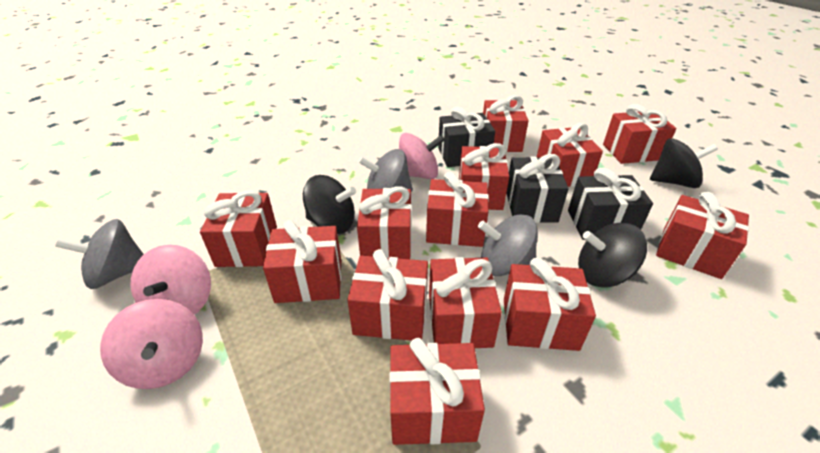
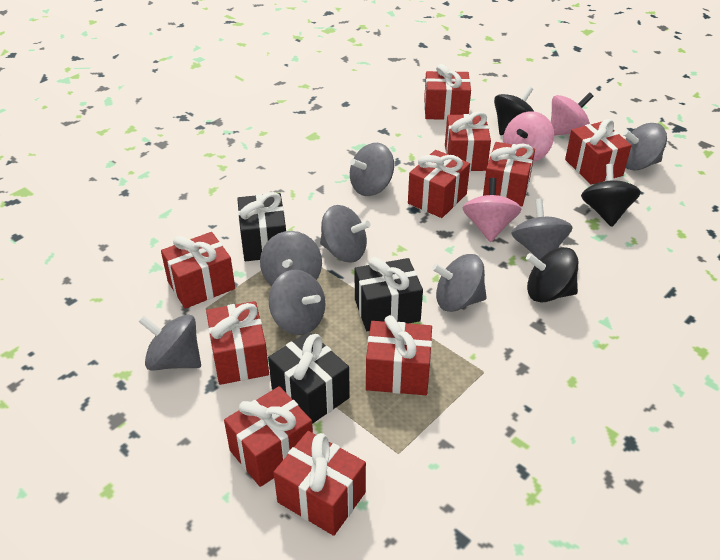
grey spinning top: 3 -> 8
red gift: 13 -> 10

